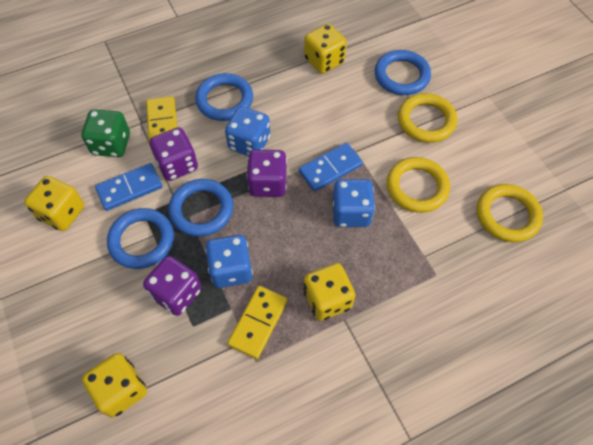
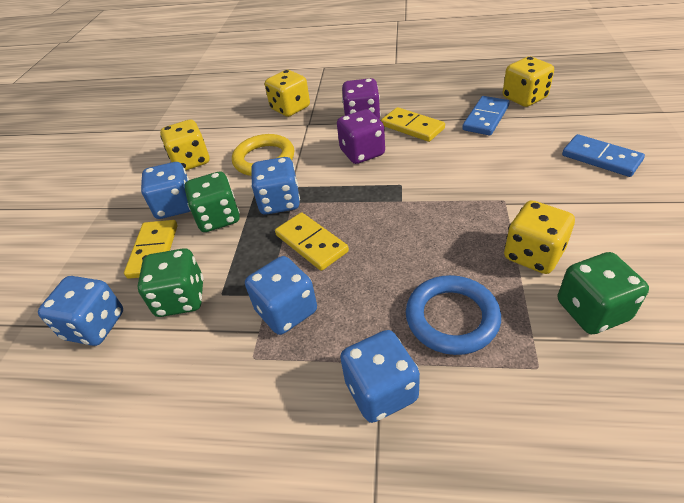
blue dice: 3 -> 5
blue ring: 4 -> 1
green dice: 1 -> 3
purple dice: 3 -> 2
yellow domino: 2 -> 3
yellow ring: 3 -> 1

